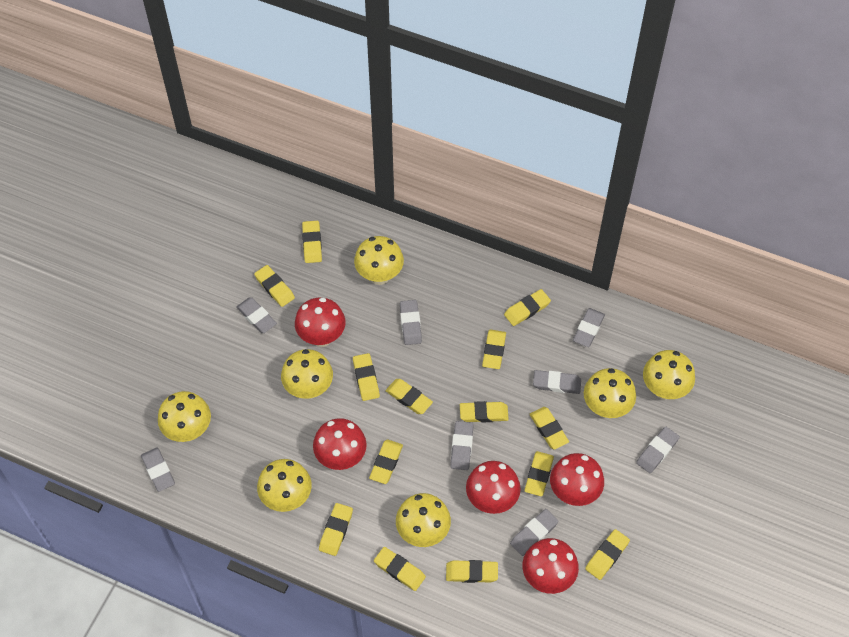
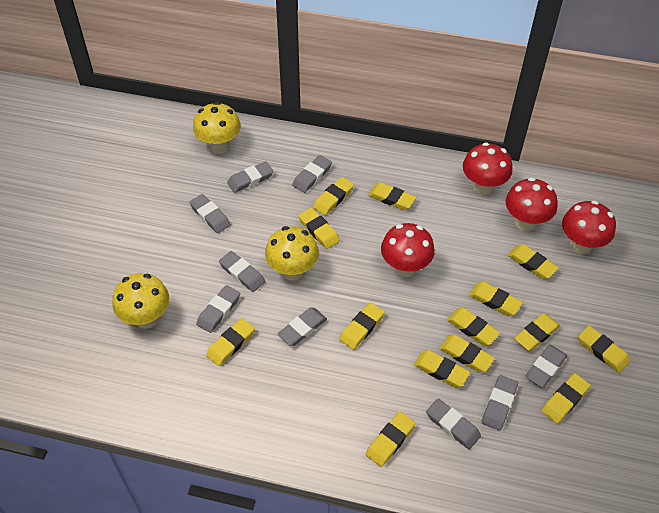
grey eraser: 8 -> 9
red mushroom: 5 -> 4
yellow mushroom: 7 -> 3

